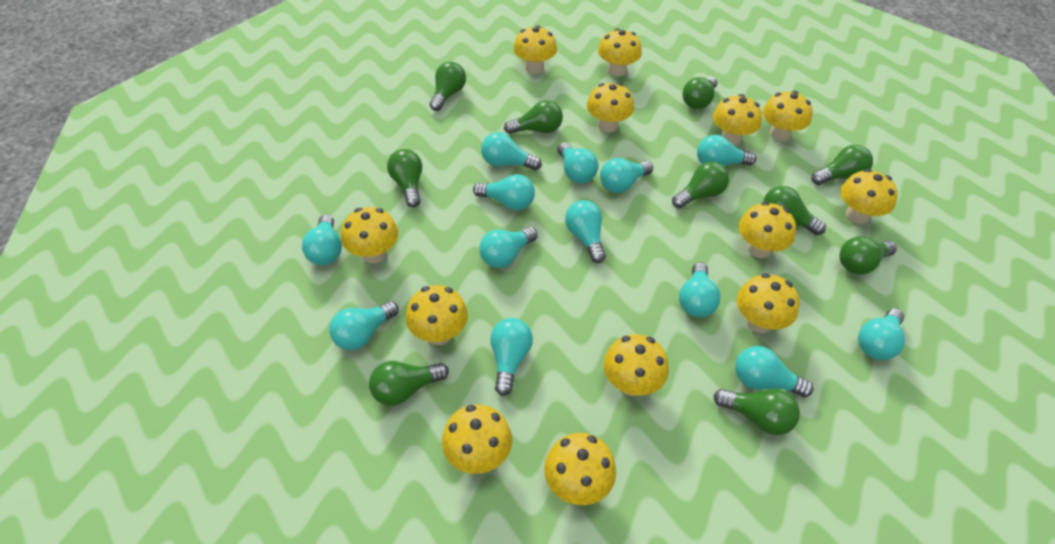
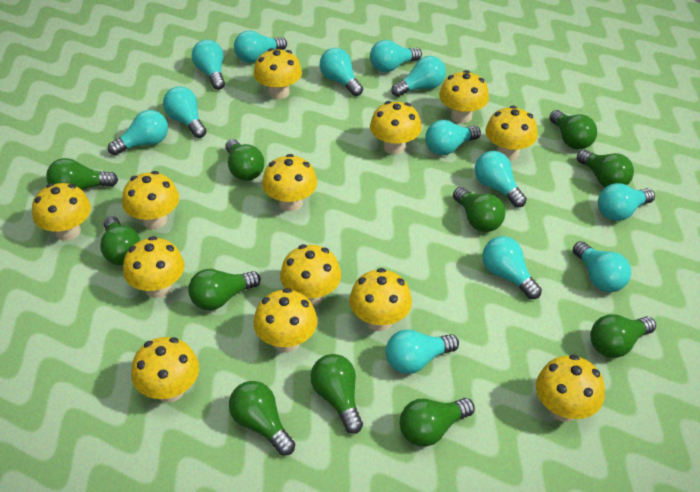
green light bulb: 10 -> 11

